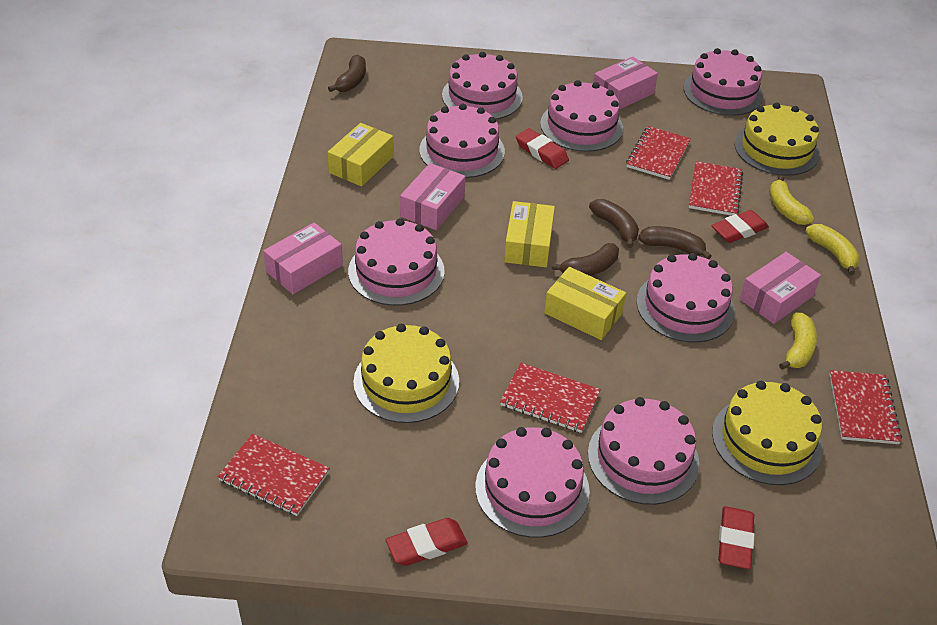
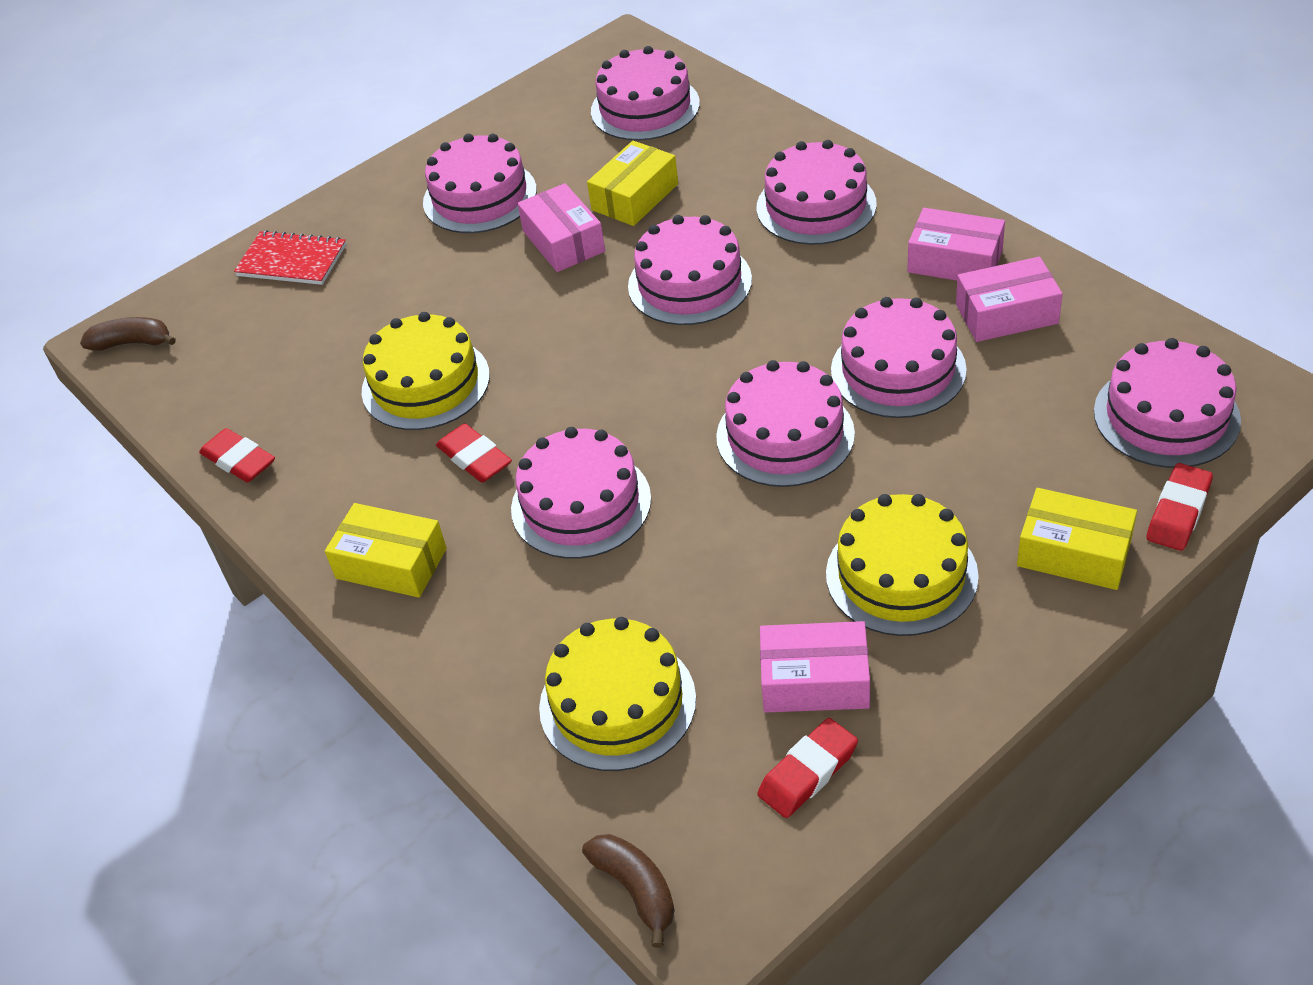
brown banana: 4 -> 2
red notebook: 5 -> 1
yellow banana: 3 -> 0

